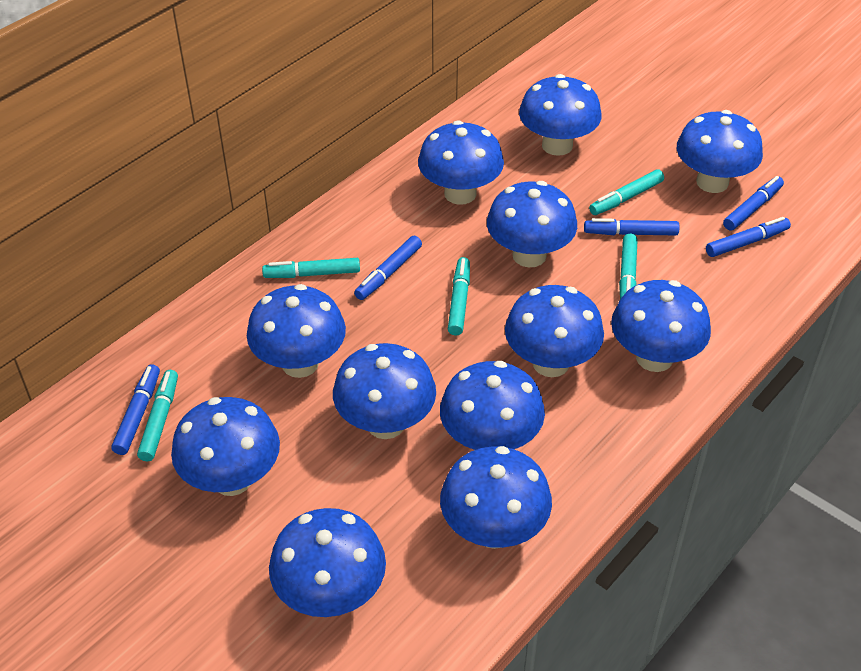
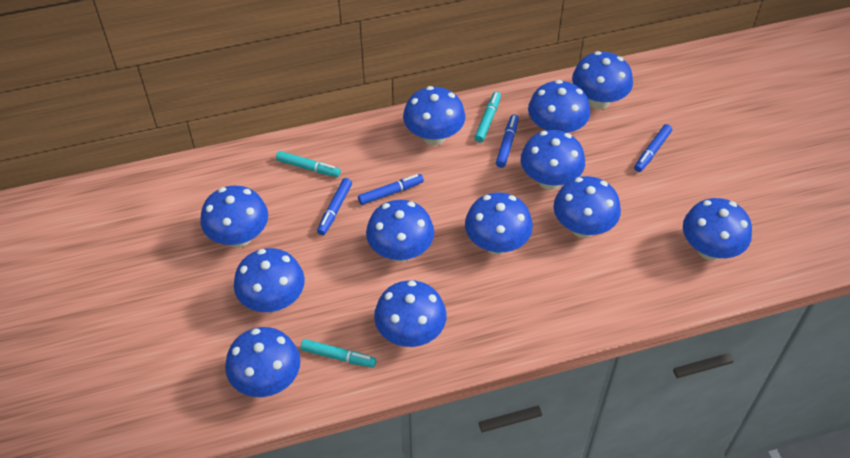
blue marker: 5 -> 4
turquoise marker: 5 -> 3

